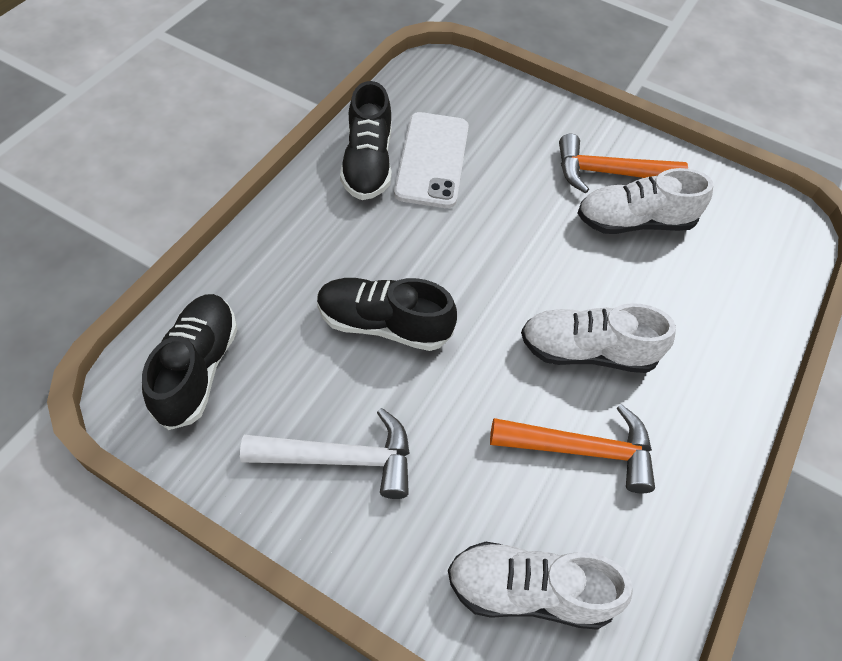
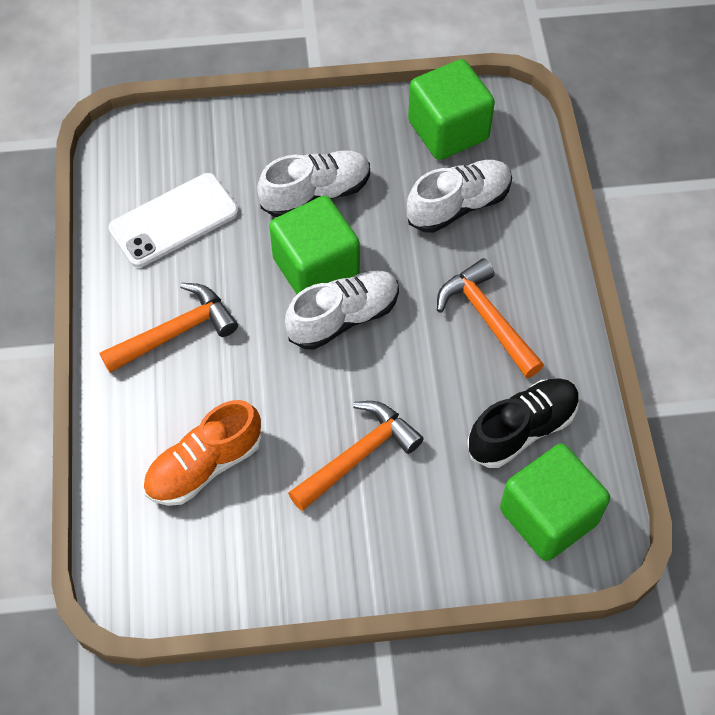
black shoe: 3 -> 1
green cube: 0 -> 3
orange hammer: 2 -> 3
orange shoe: 0 -> 1
white hammer: 1 -> 0

